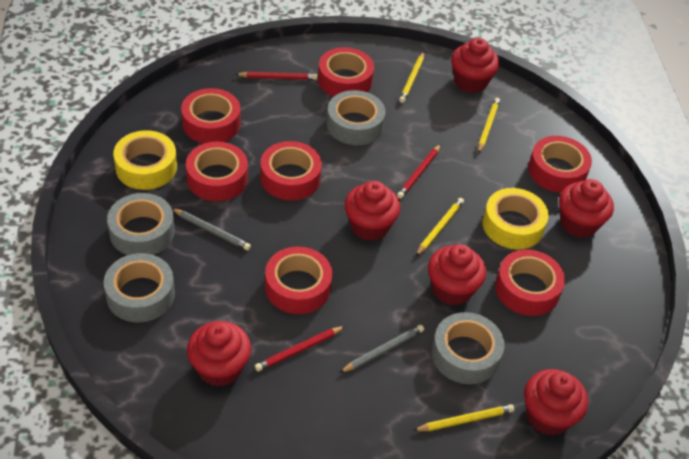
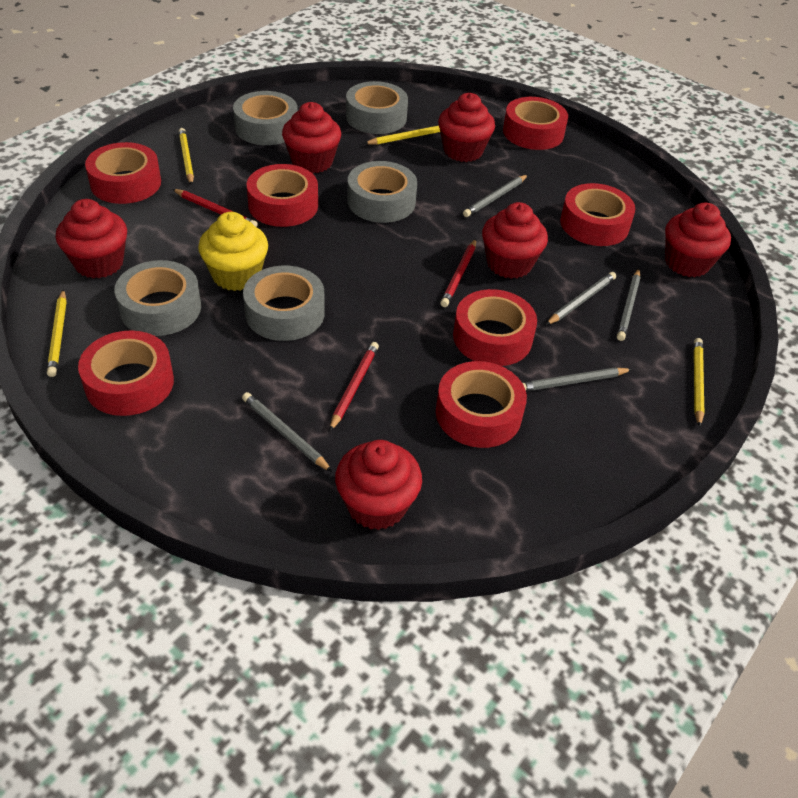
grey pencil: 2 -> 5
grey tape: 4 -> 5
yellow cupcake: 0 -> 1
yellow tape: 2 -> 0

